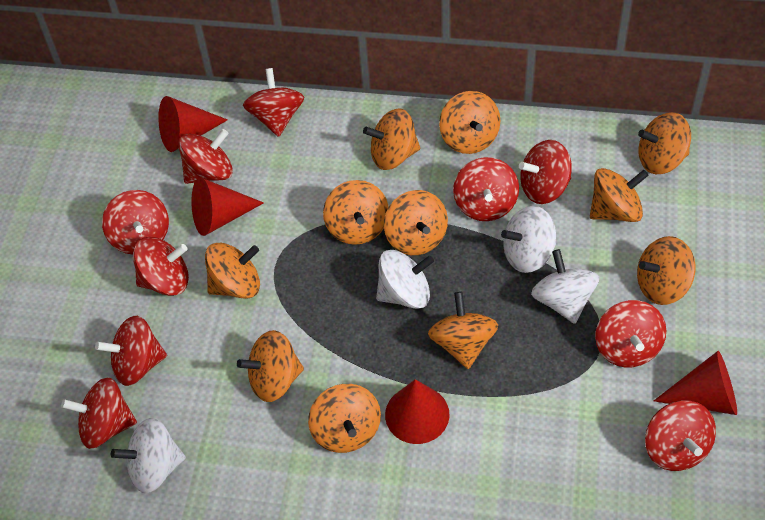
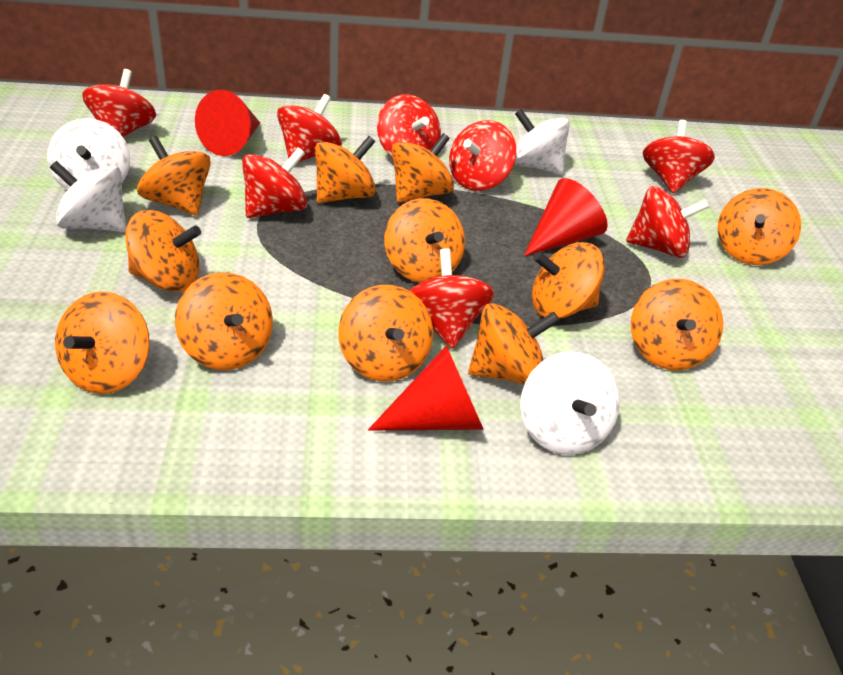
orange spinning top: 11 -> 12
red cone: 4 -> 3
red spinning top: 10 -> 8

